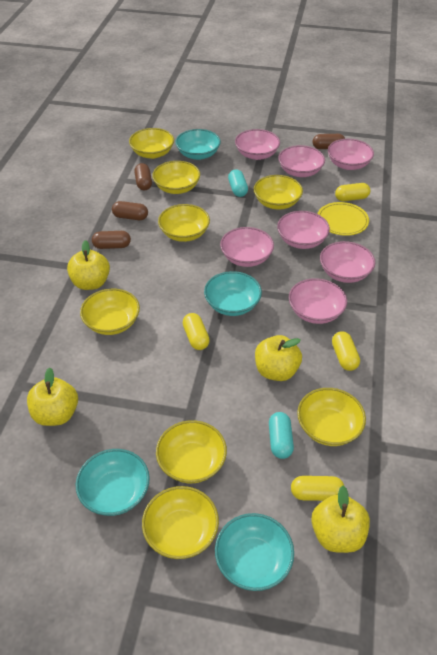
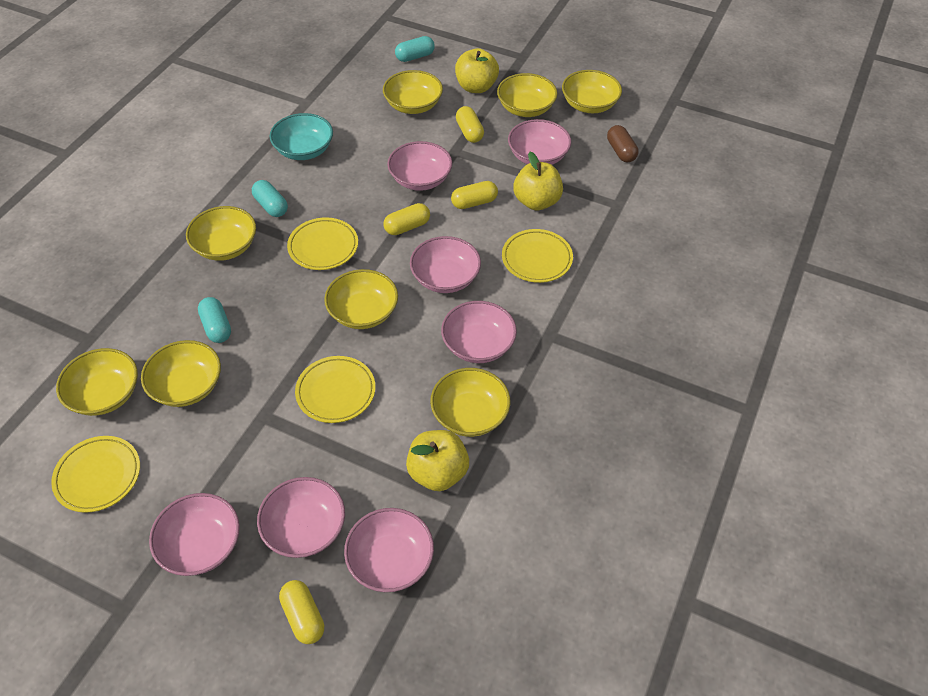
brown capsule: 4 -> 1
turquoise bowl: 4 -> 1
turquoise capsule: 2 -> 3
yellow apple: 4 -> 3
yellow plate: 1 -> 4

